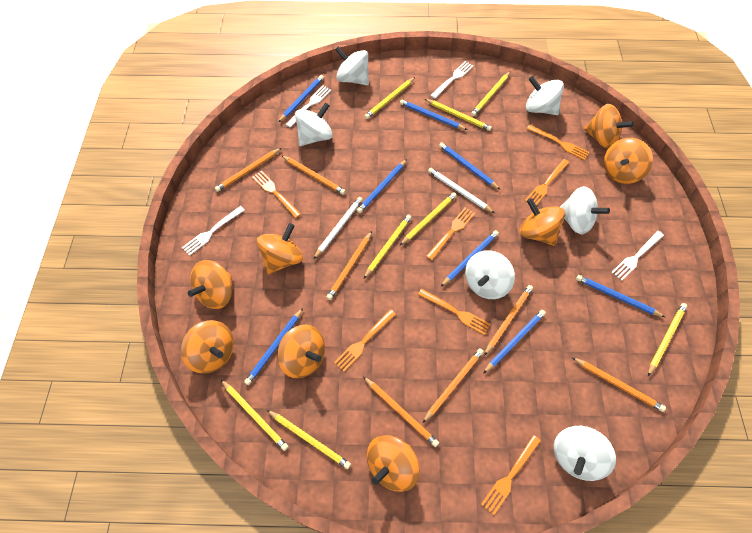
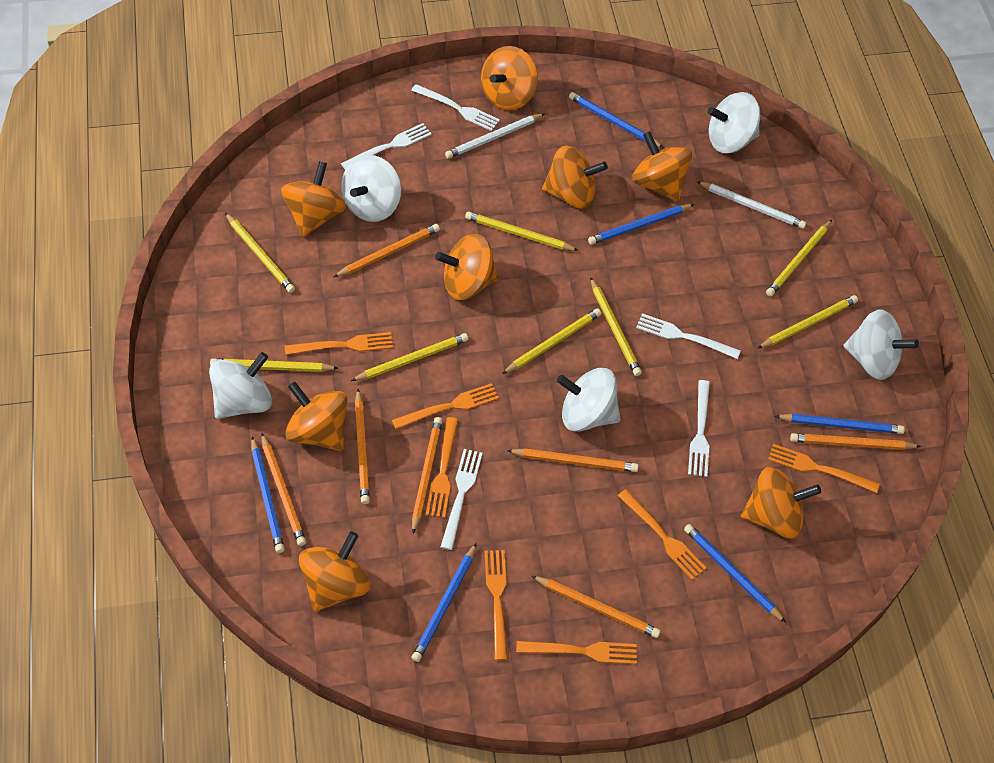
blue pencil: 8 -> 6
white fork: 4 -> 5
white spinning top: 6 -> 5

